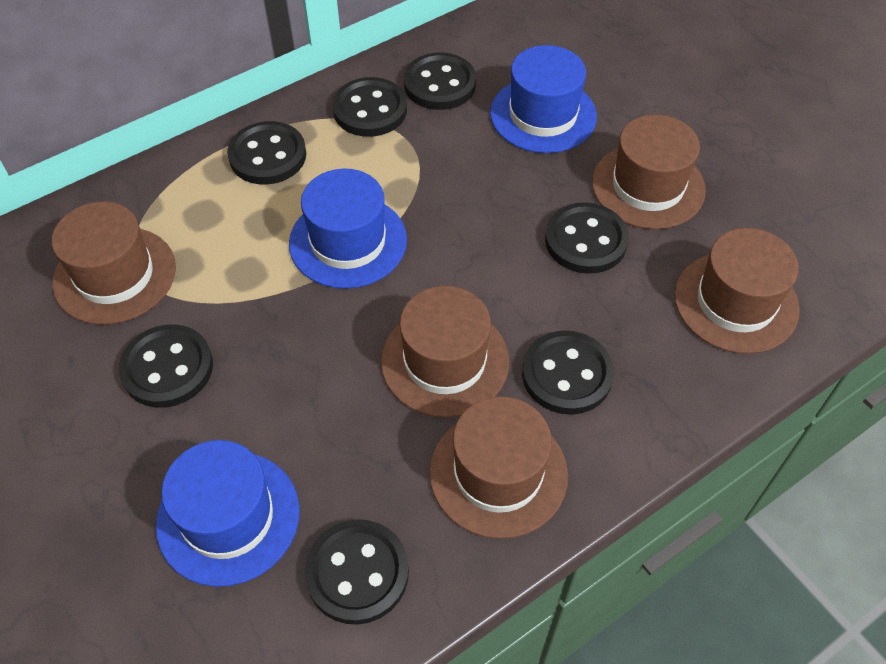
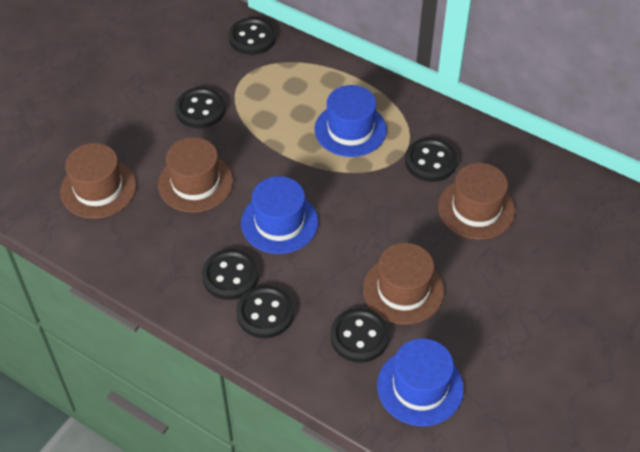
black button: 7 -> 6
brown hat: 5 -> 4

